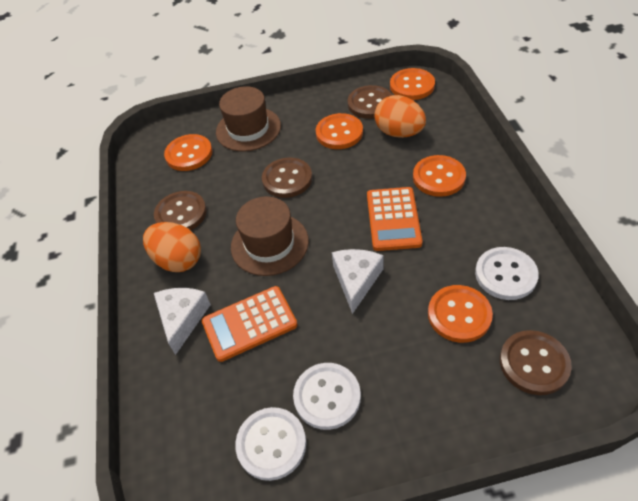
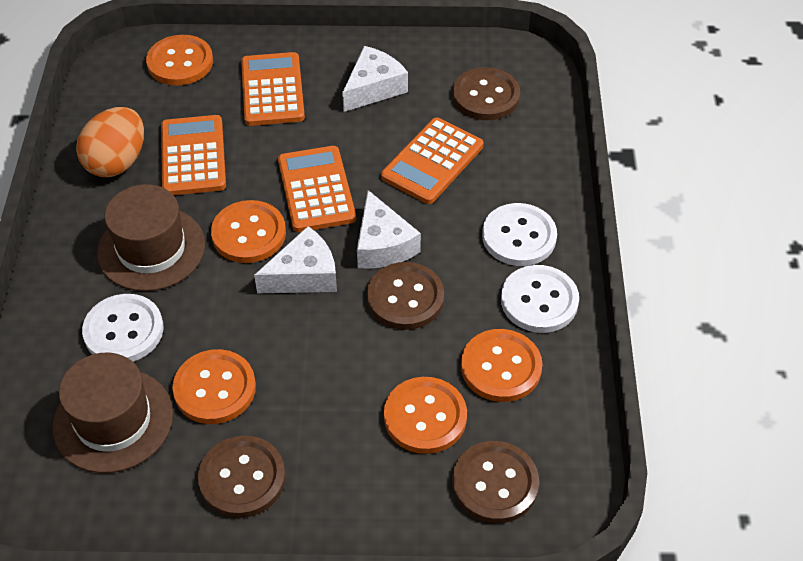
orange calculator: 2 -> 4
orange egg: 2 -> 1
white cheese: 2 -> 3

